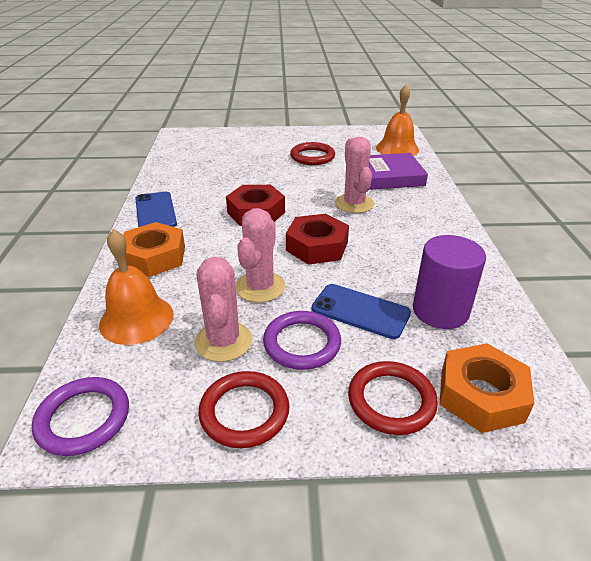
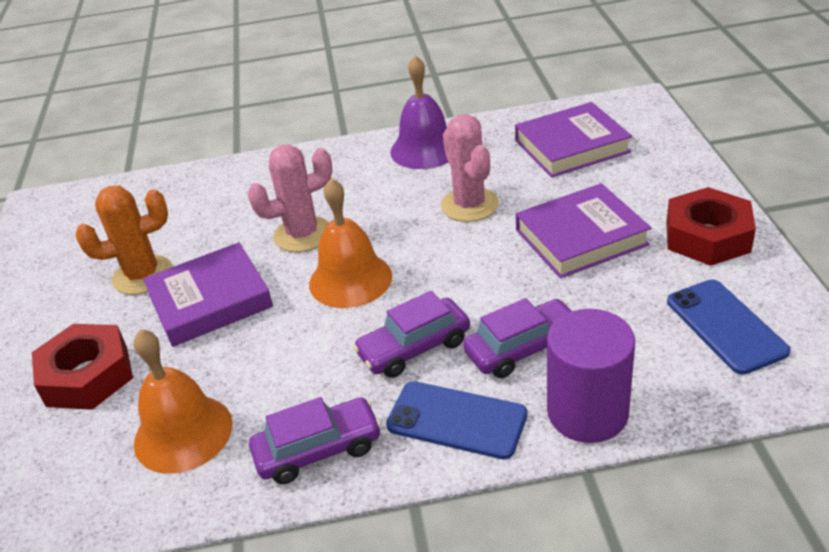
orange cactus: 0 -> 1
orange nut: 2 -> 0
pink cactus: 3 -> 2
purple bell: 0 -> 1
purple book: 1 -> 3
purple car: 0 -> 3
purple ring: 2 -> 0
red ring: 3 -> 0

